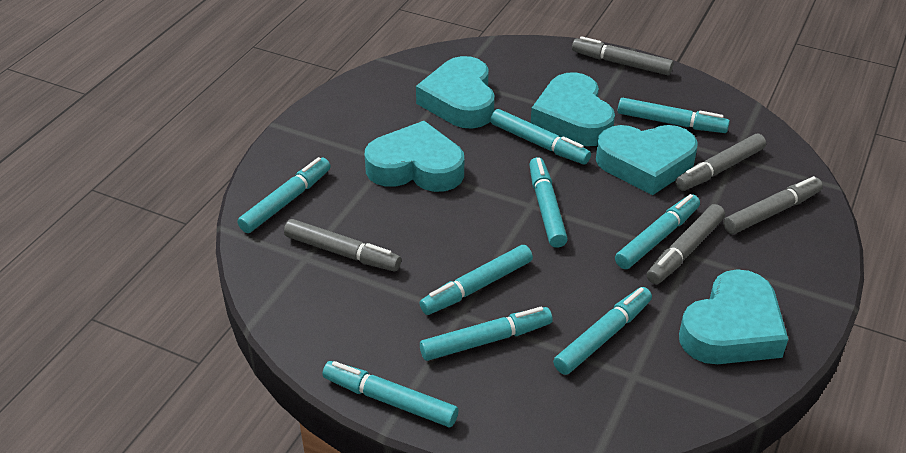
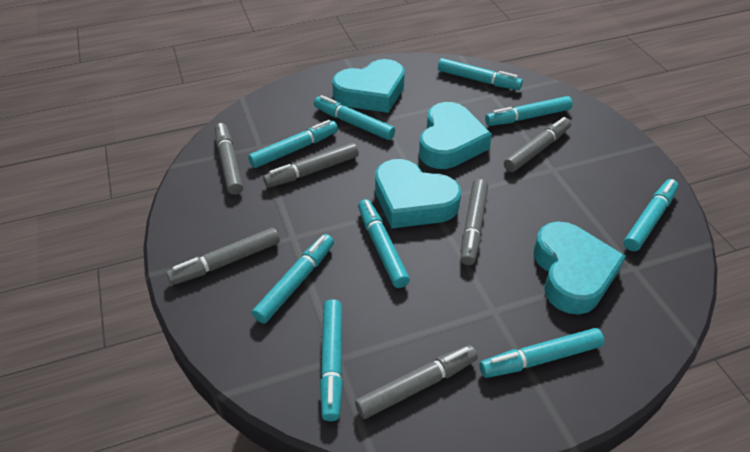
grey marker: 5 -> 6
turquoise heart: 5 -> 4

